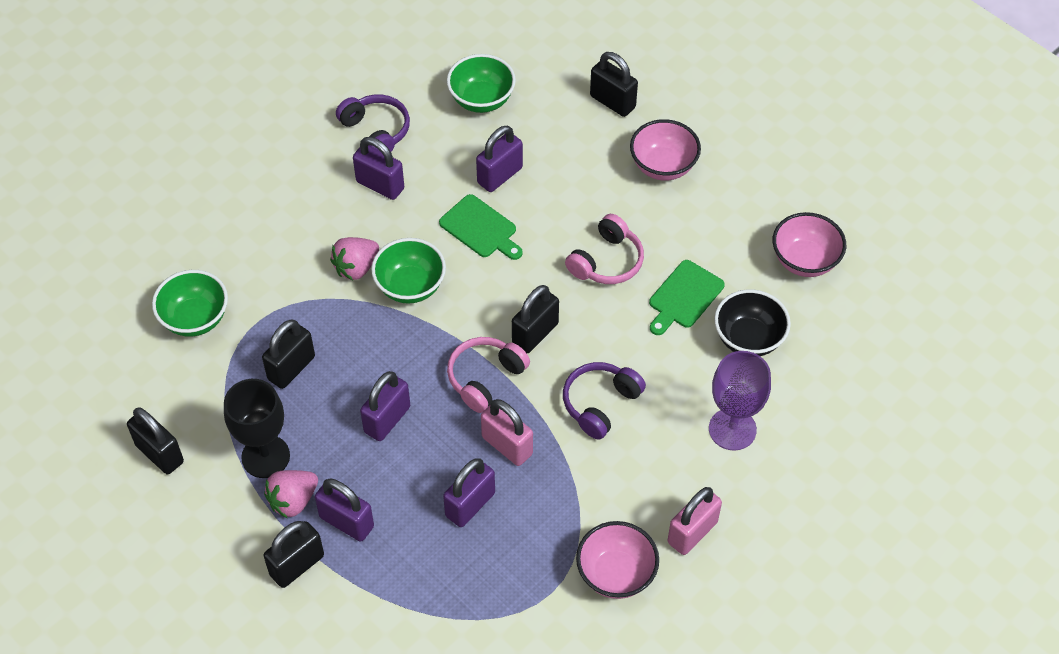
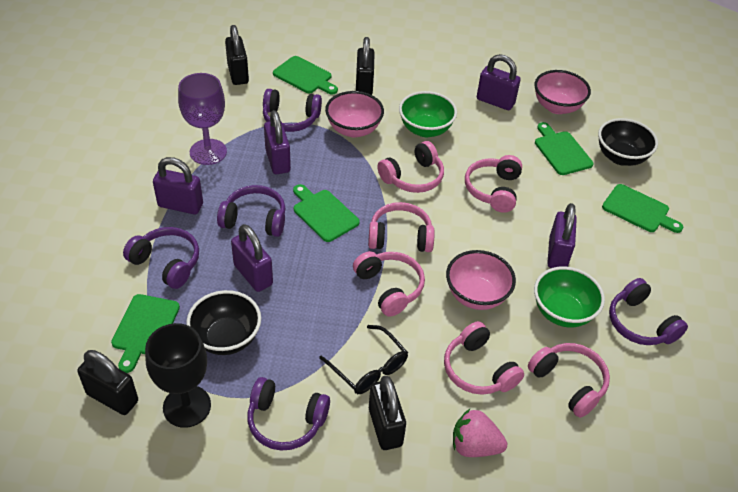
black bowl: 1 -> 2
black glasses: 0 -> 1
black padlock: 5 -> 4
green bowl: 3 -> 2
green cutting board: 2 -> 5
pink headphones: 2 -> 6
pink padlock: 2 -> 0
pink strawberry: 2 -> 1
purple headphones: 2 -> 5

